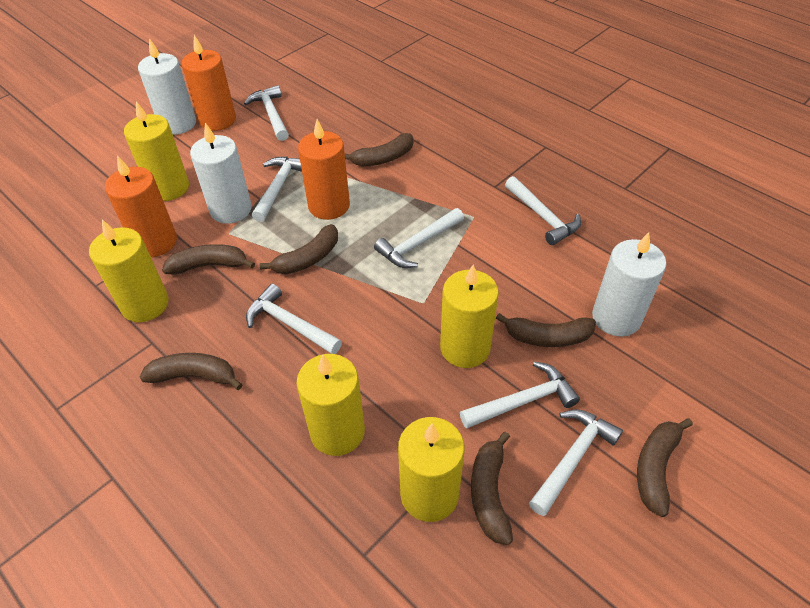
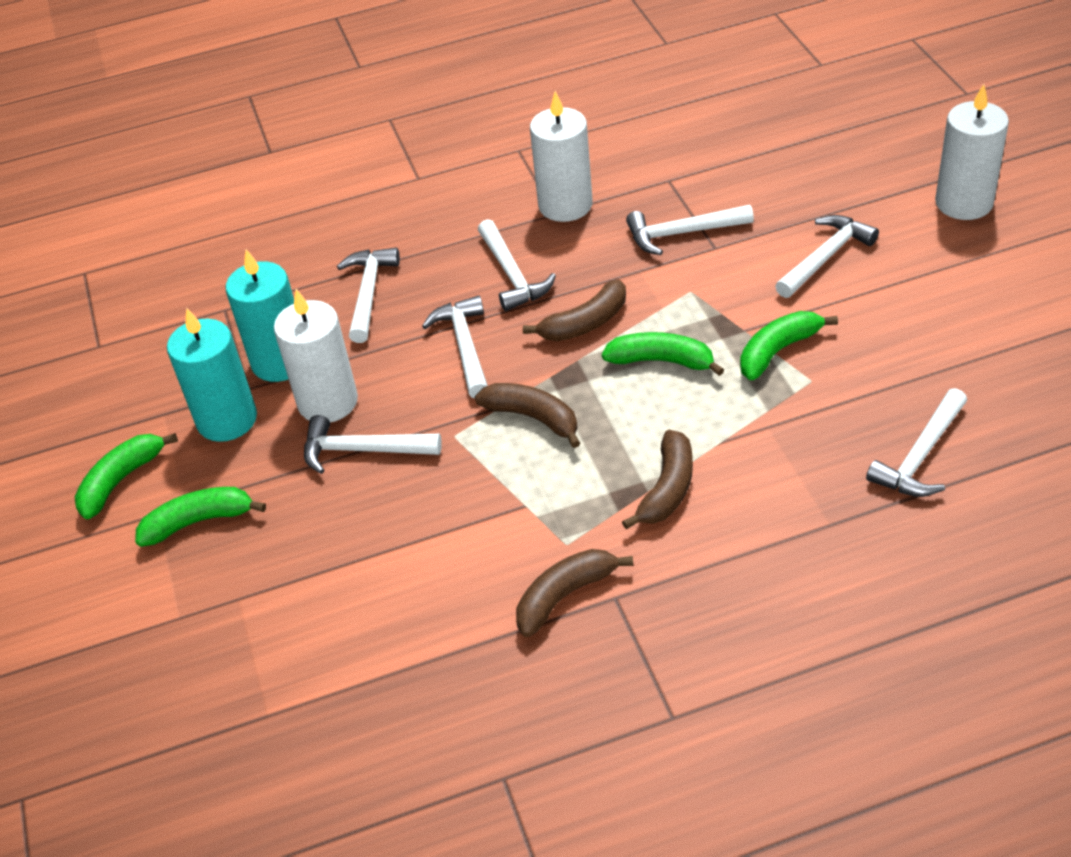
brown banana: 7 -> 4
green banana: 0 -> 4
orange candle: 3 -> 0
turquoise candle: 0 -> 2
yellow candle: 5 -> 0

